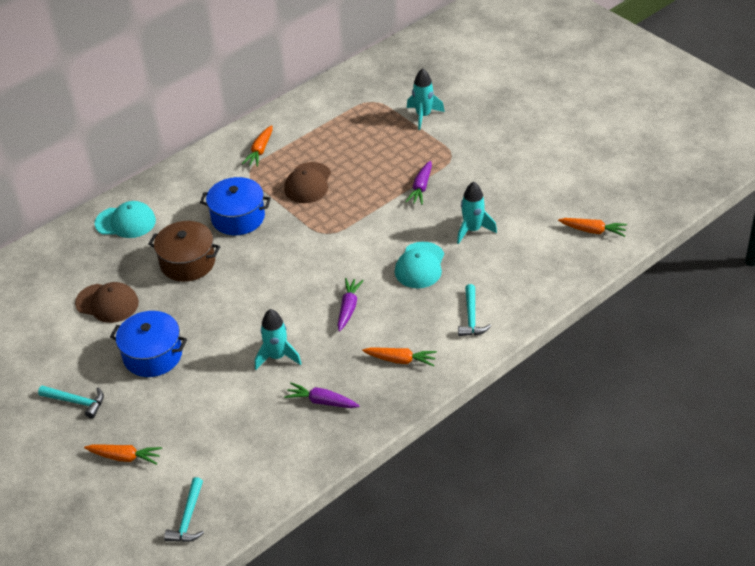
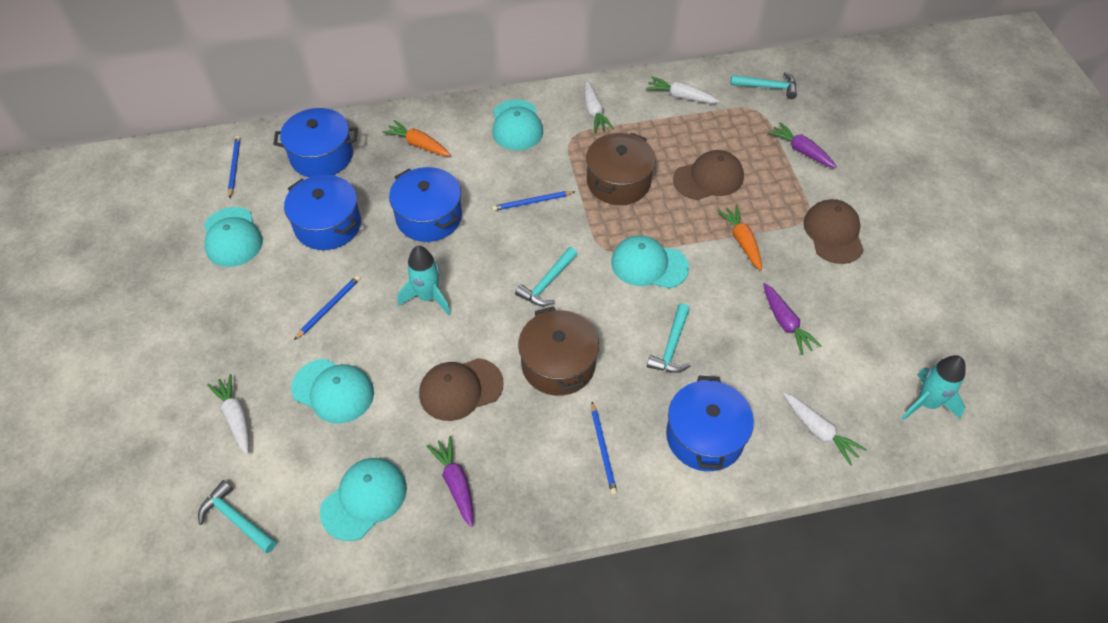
blue pencil: 0 -> 4
blue pot: 2 -> 4
brown cap: 2 -> 3
brown pot: 1 -> 2
orange carrot: 4 -> 2
turquoise cap: 2 -> 5
turquoise hammer: 3 -> 4
turquoise rocket: 3 -> 2
white carrot: 0 -> 4

